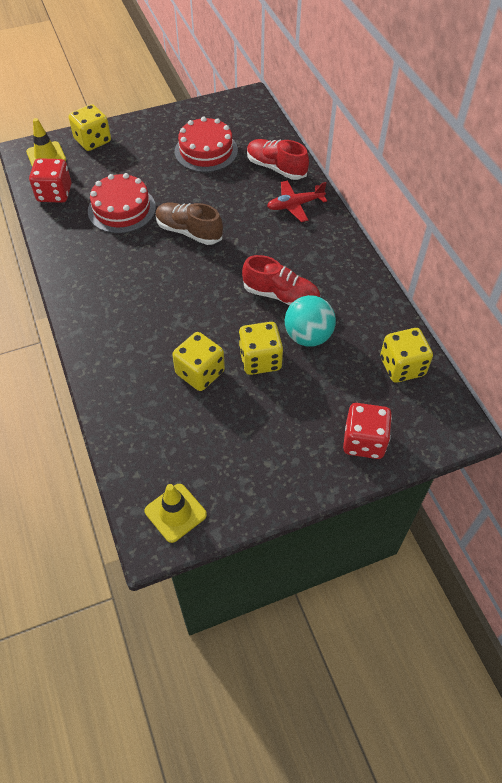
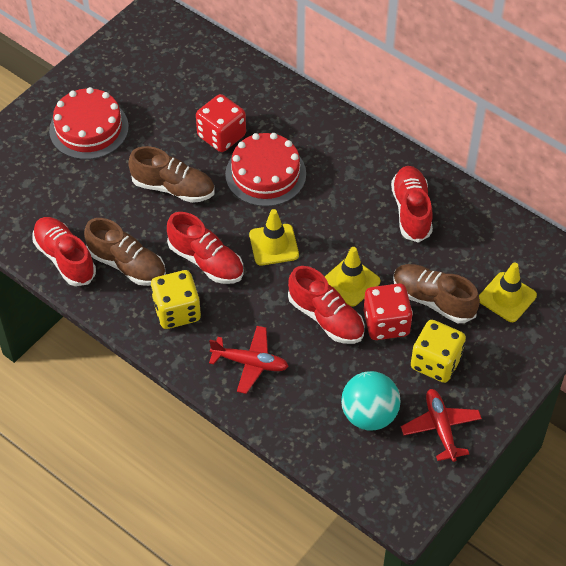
brown shoe: 1 -> 3
red plane: 1 -> 2
red shoe: 2 -> 4
yellow dice: 4 -> 2
yellow traffic cone: 2 -> 3

